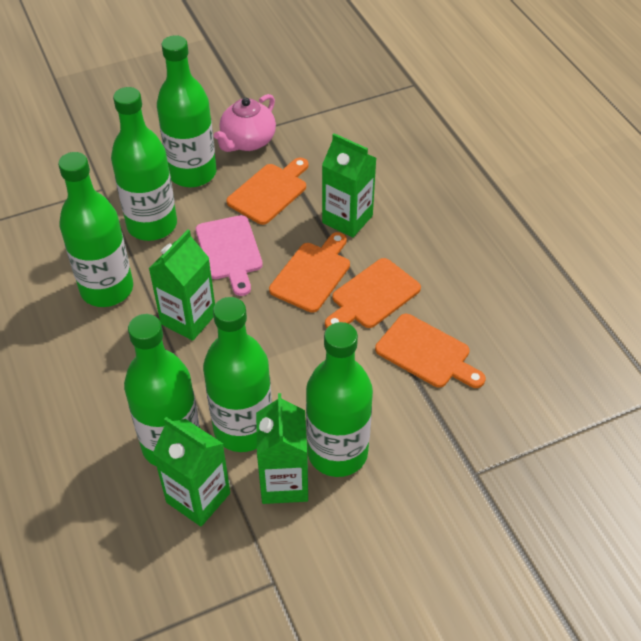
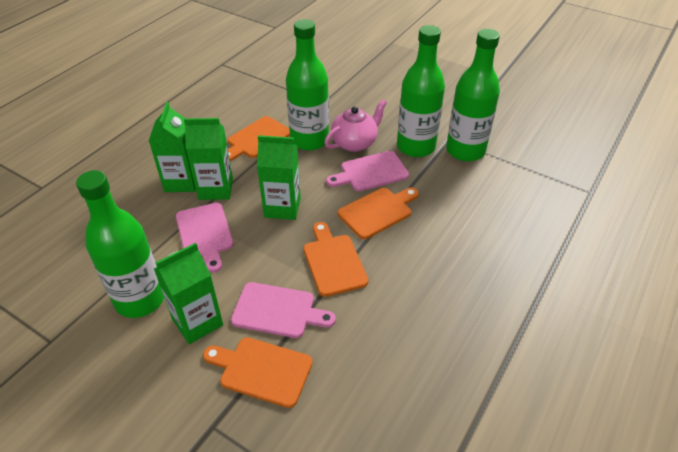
green bottle: 6 -> 4
pink cutting board: 1 -> 3

